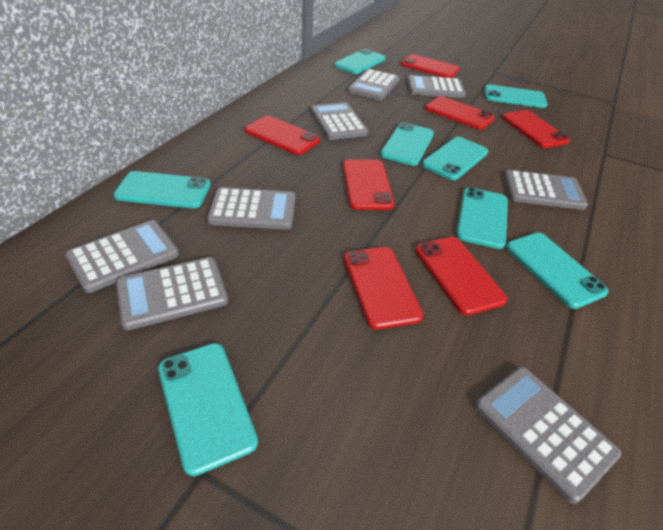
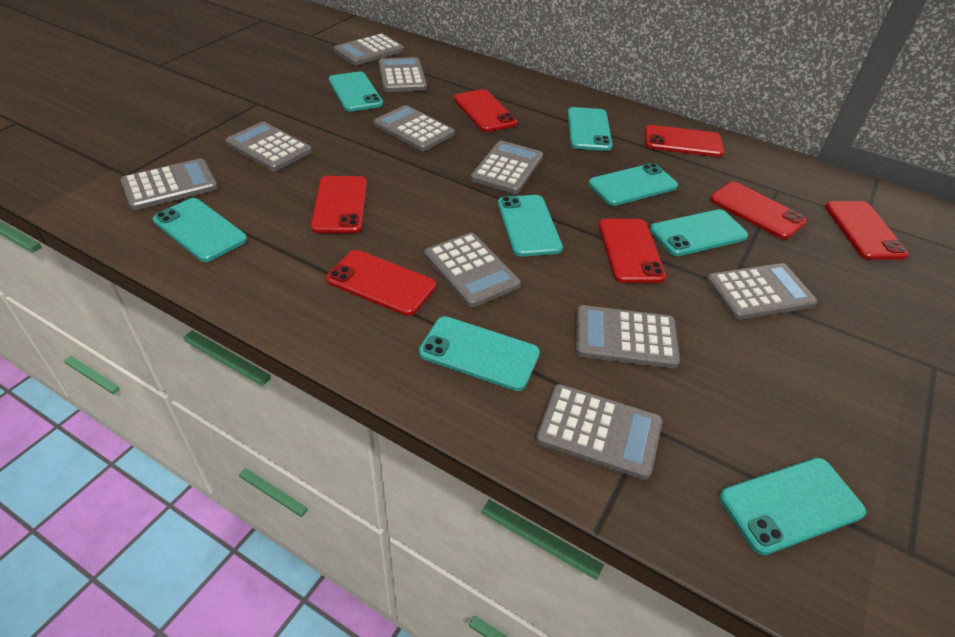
grey calculator: 8 -> 10

